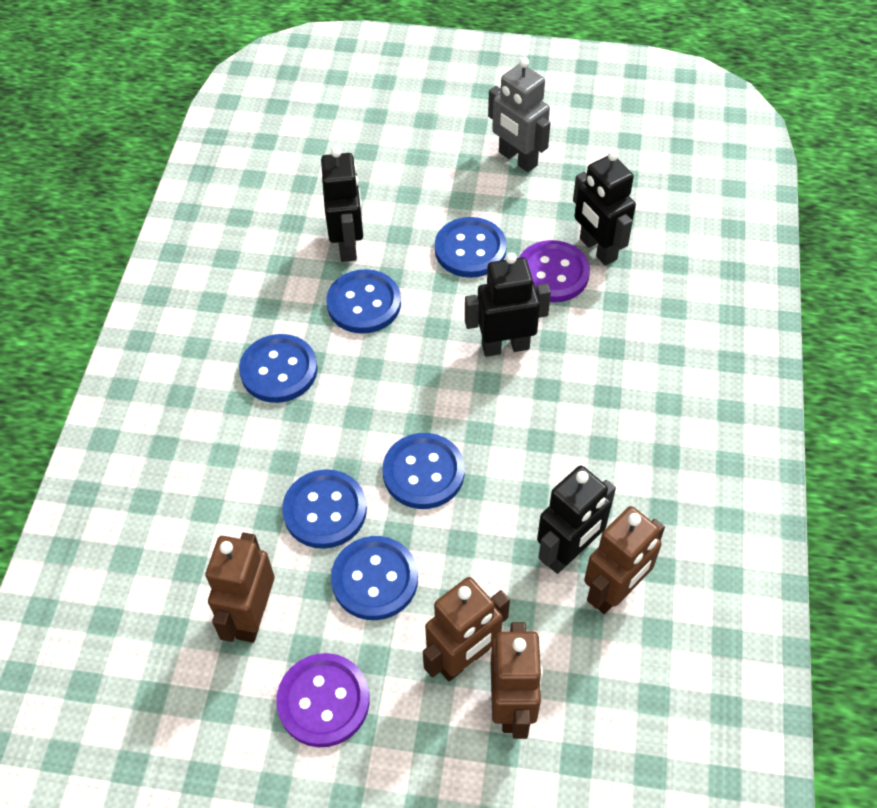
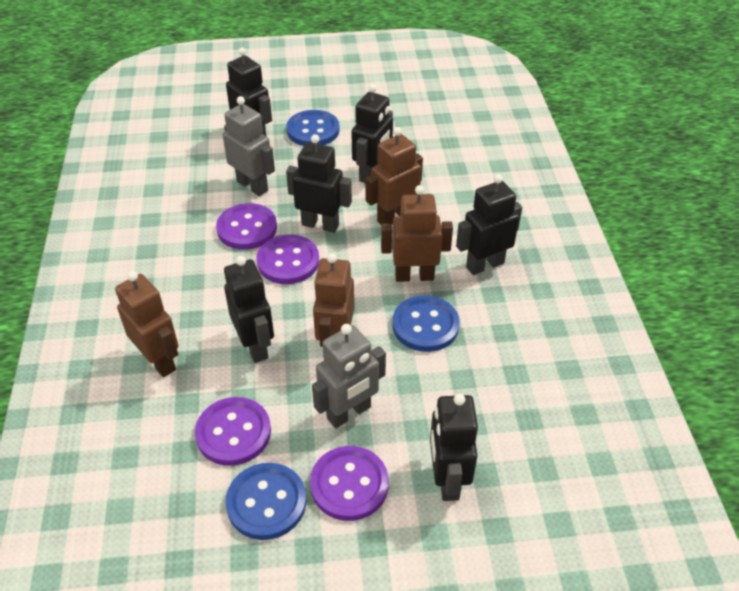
black robot: 4 -> 6
blue button: 6 -> 3
grey robot: 1 -> 2
purple button: 2 -> 4

